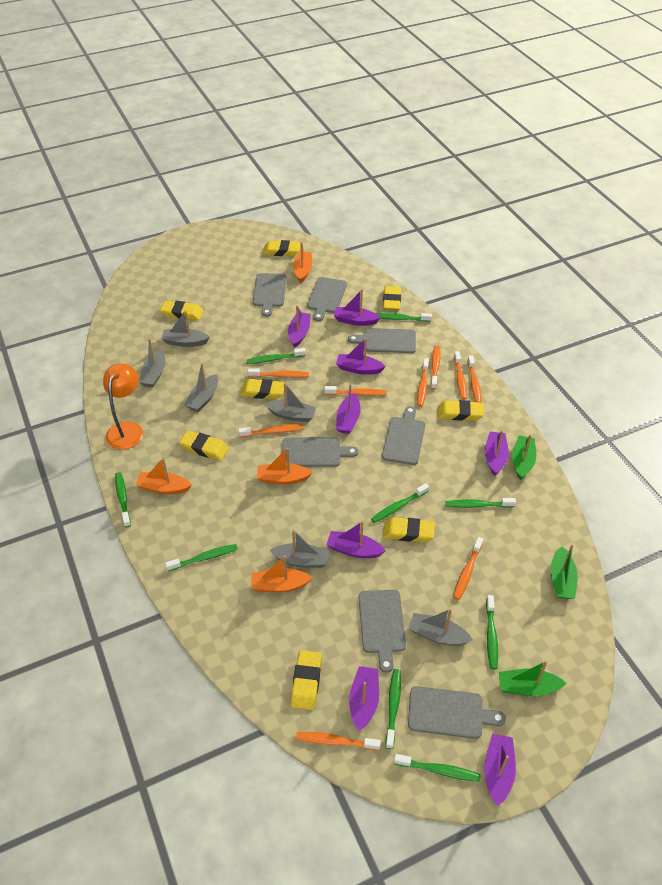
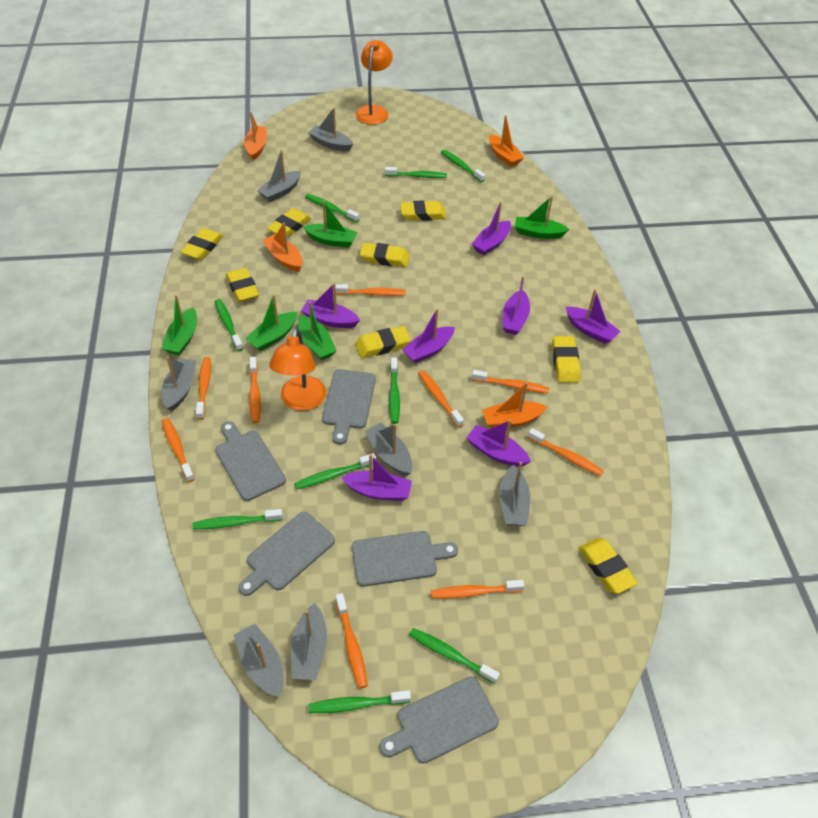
green boat: 3 -> 5
grey boat: 6 -> 7
grey cutting board: 7 -> 5
orange lamp: 1 -> 2
purple boat: 8 -> 7

